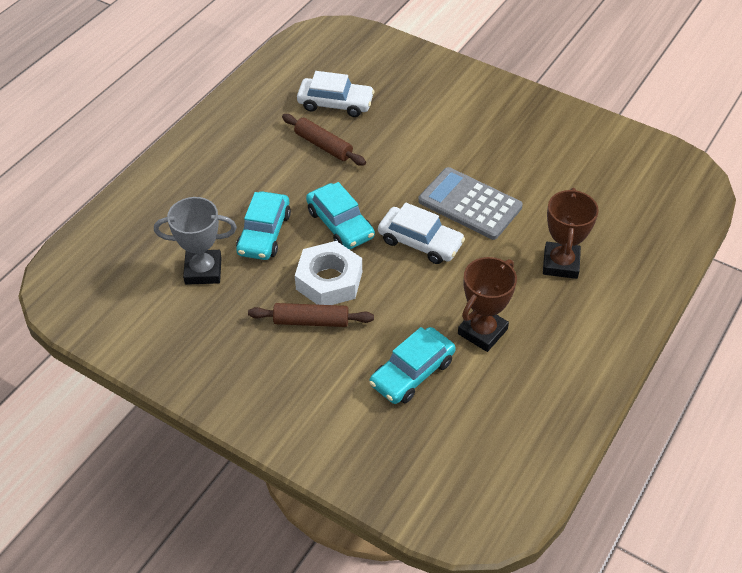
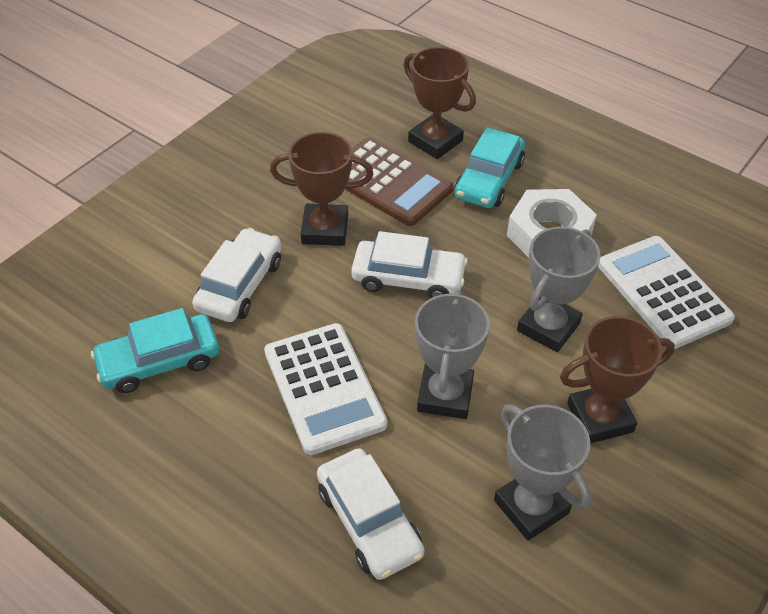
brown calculator: 0 -> 1
brown rolling pin: 2 -> 0
brown trophy: 2 -> 3
grey calculator: 1 -> 0
grey trophy: 1 -> 3
turquoise car: 3 -> 2
white calculator: 0 -> 2
white car: 2 -> 3

